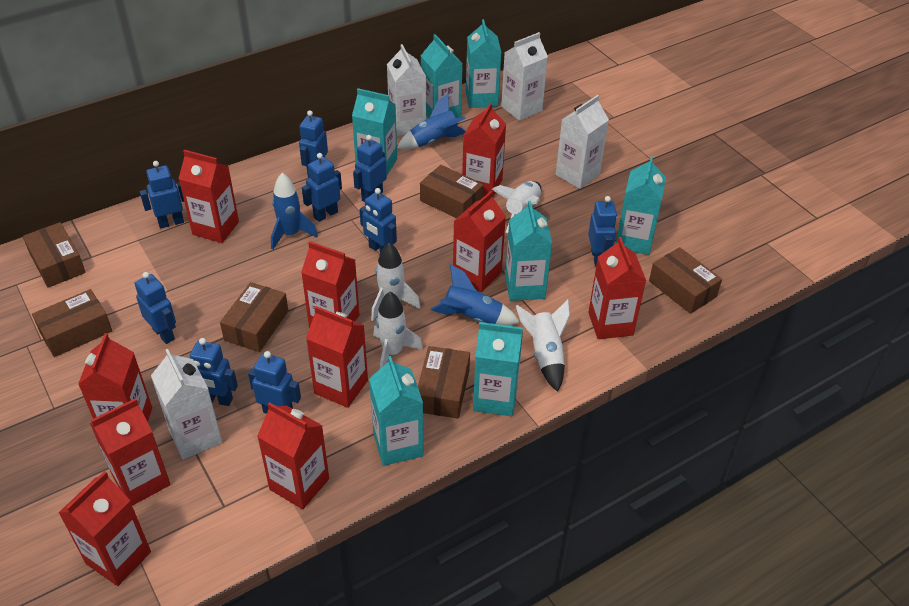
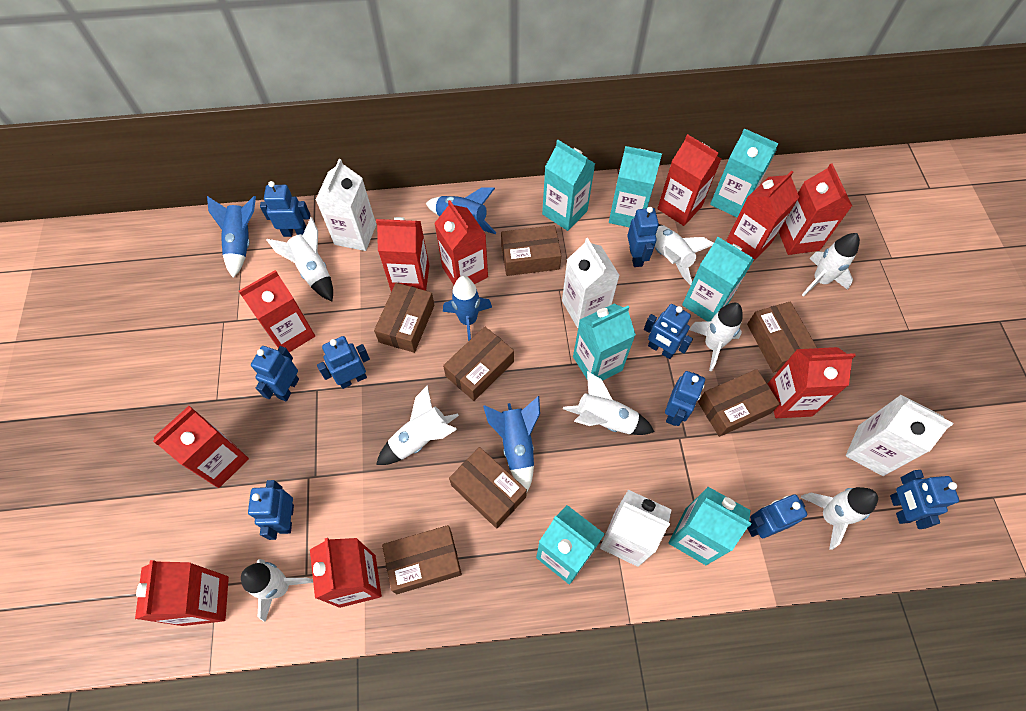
blue rocket: 3 -> 4
brown box: 6 -> 7
white rocket: 4 -> 8

